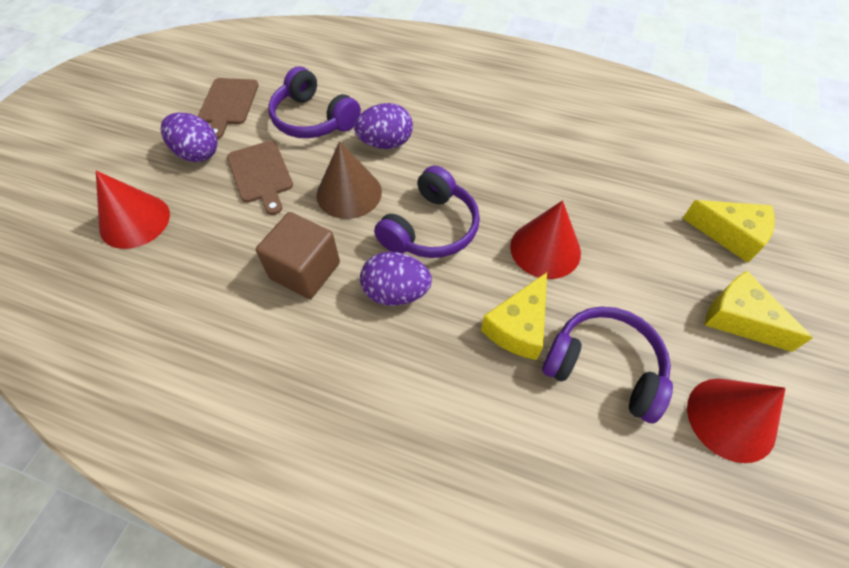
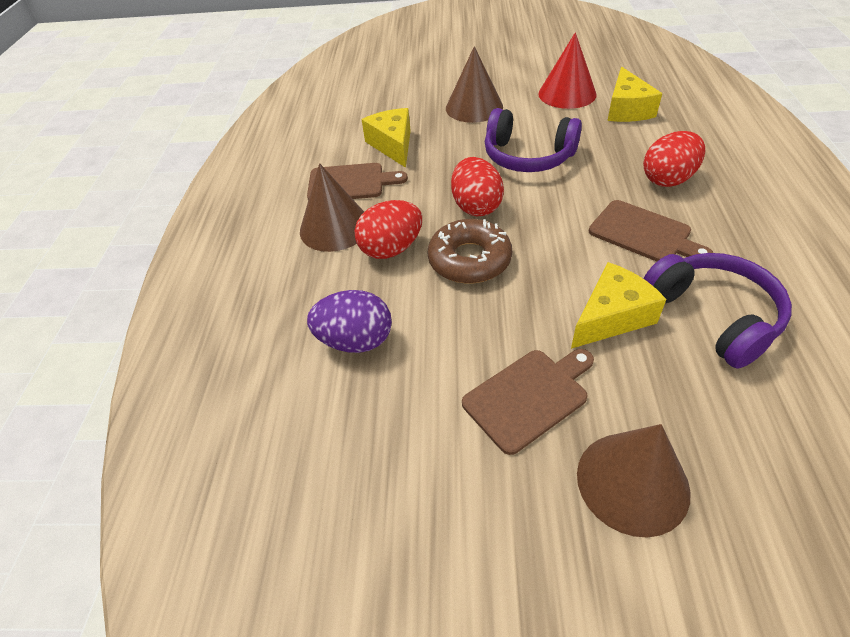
brown cone: 1 -> 3
brown cube: 1 -> 0
brown cutting board: 2 -> 3
brown donut: 0 -> 1
purple egg: 3 -> 1
purple headphones: 3 -> 2
red cone: 3 -> 1
red egg: 0 -> 3

